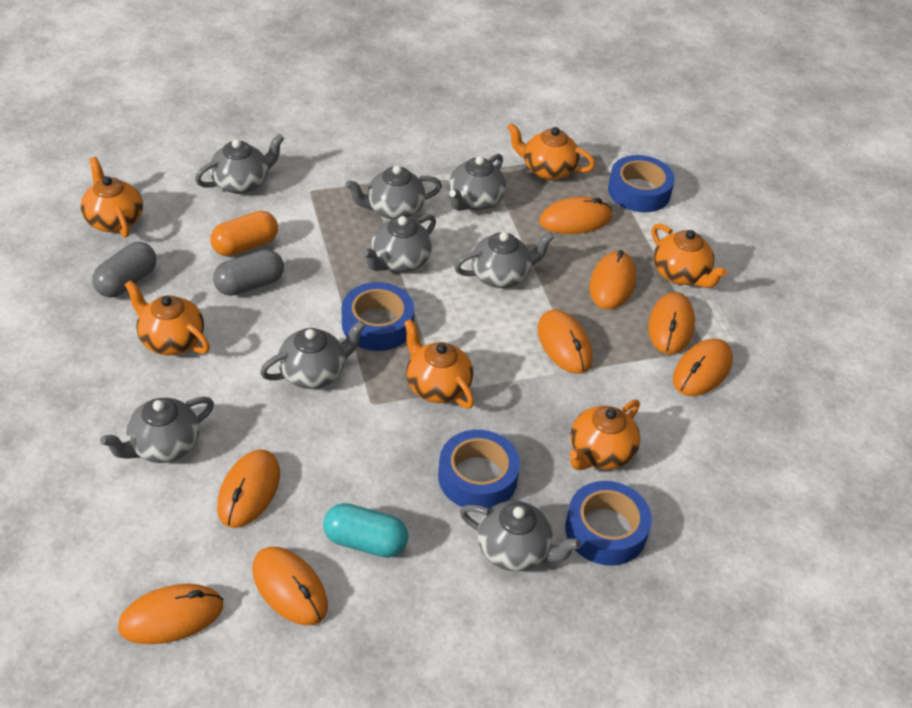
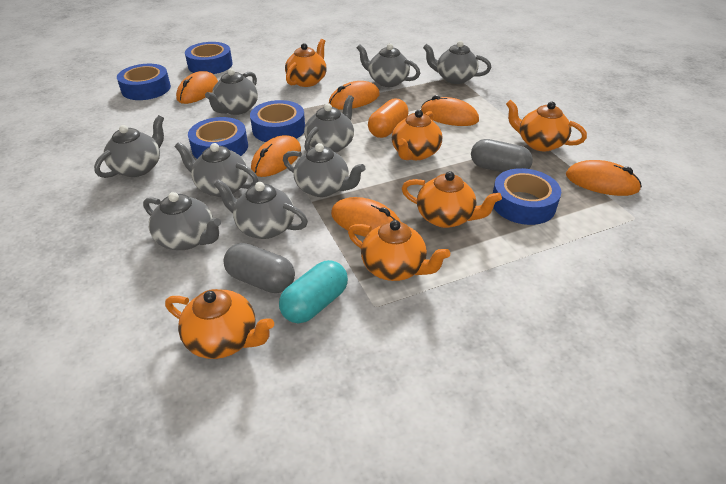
blue tape: 4 -> 5
grey teapot: 8 -> 9
orange mouse: 8 -> 6

